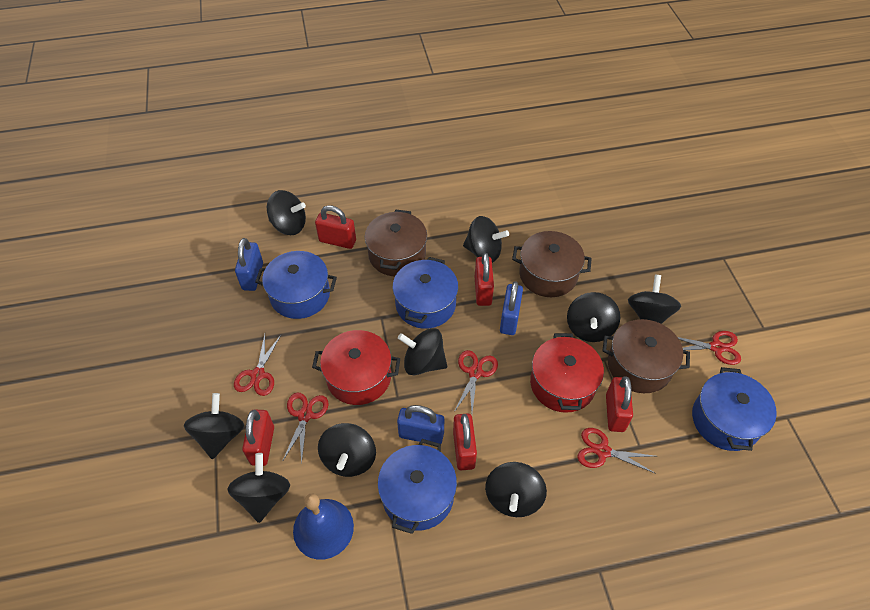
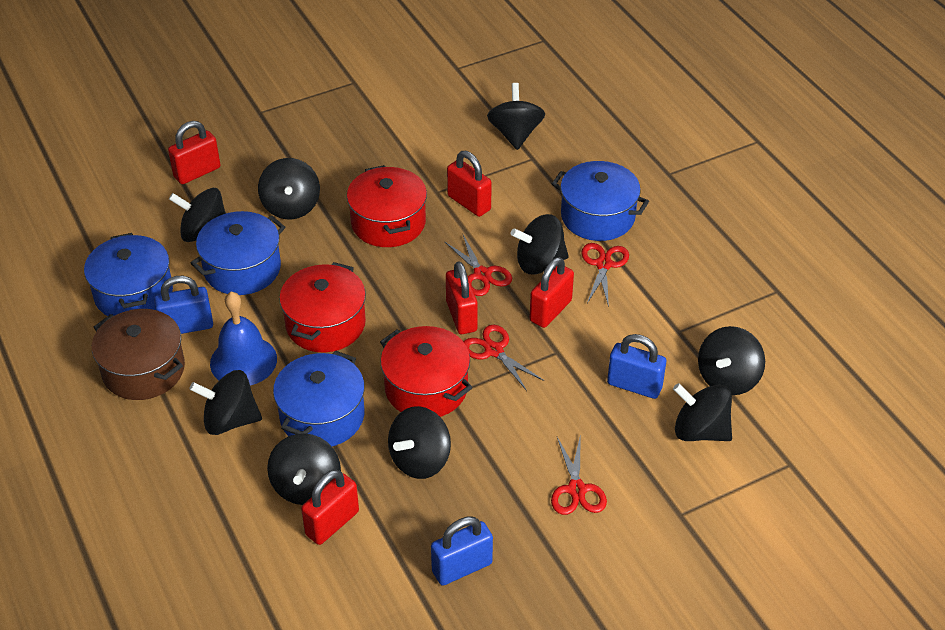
brown pot: 3 -> 1
red pot: 2 -> 3
red scissors: 5 -> 4

